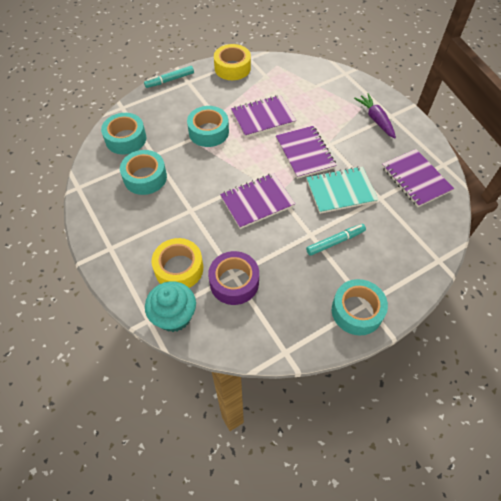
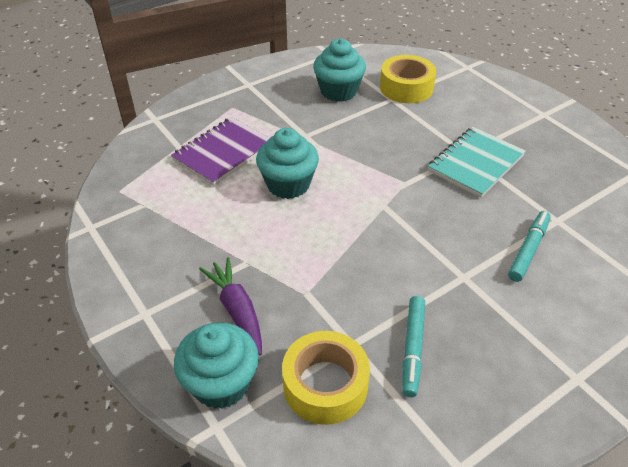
purple notebook: 4 -> 1
purple tape: 1 -> 0
turquoise cupcake: 1 -> 3
turquoise tape: 4 -> 0

